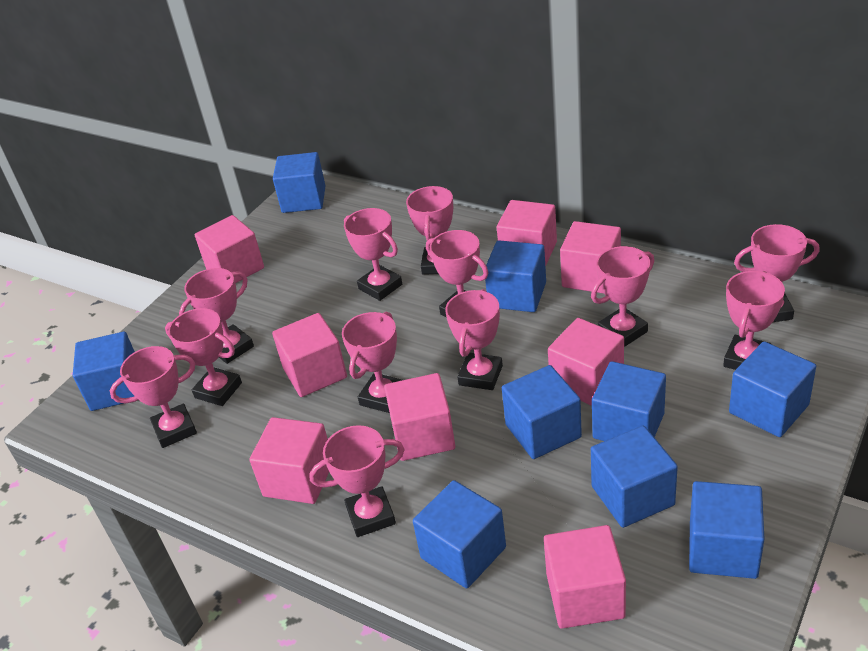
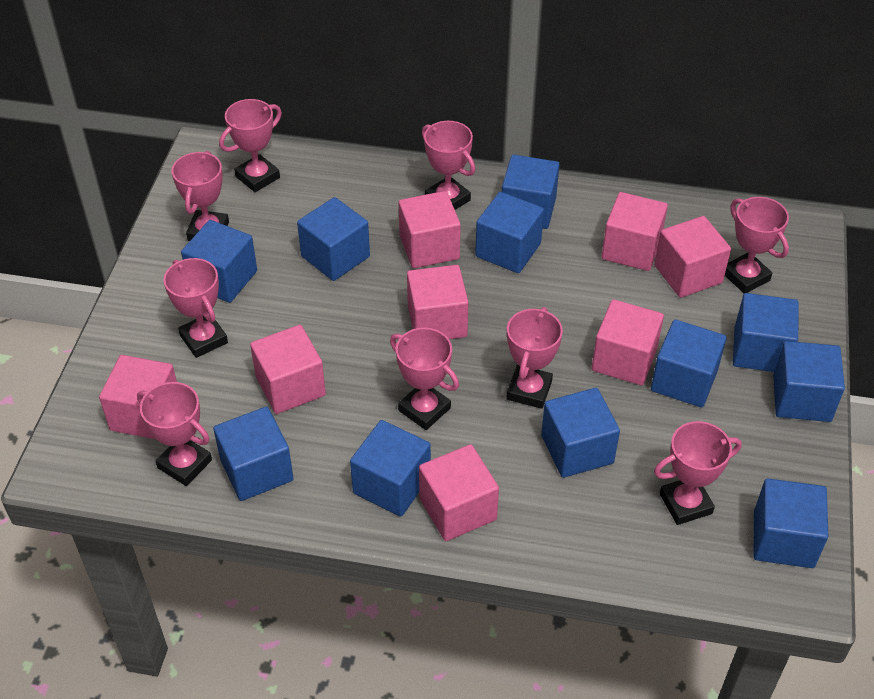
blue cube: 9 -> 11
pink trophy: 12 -> 9

